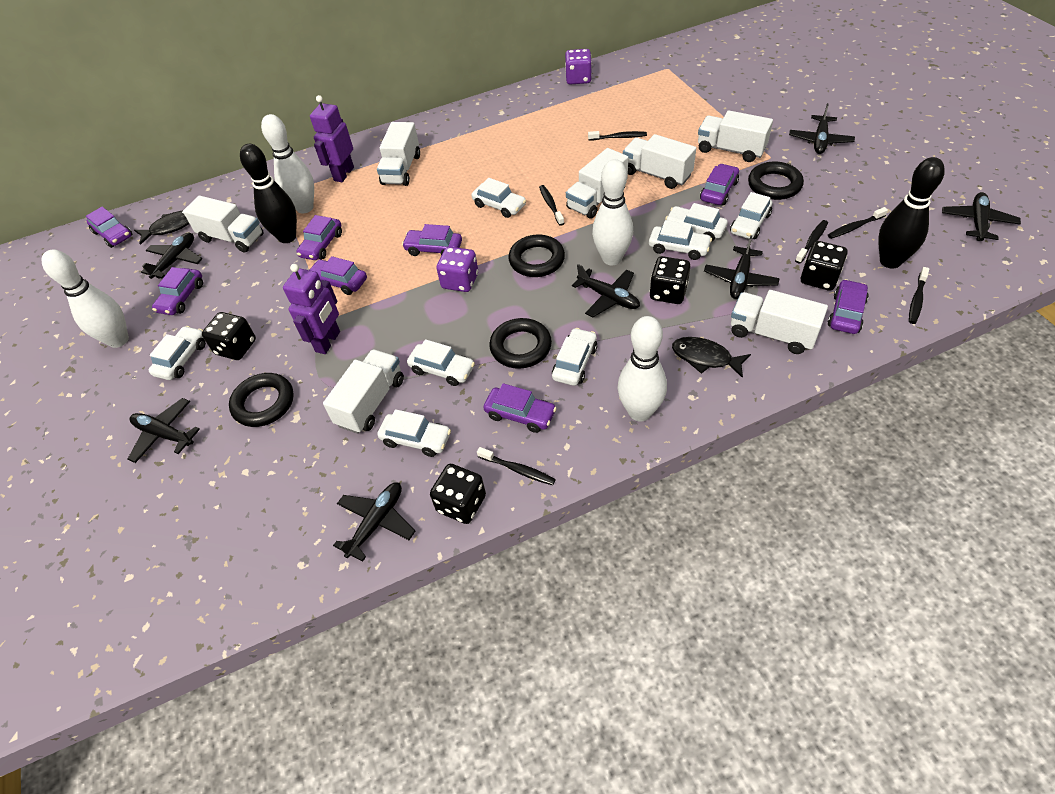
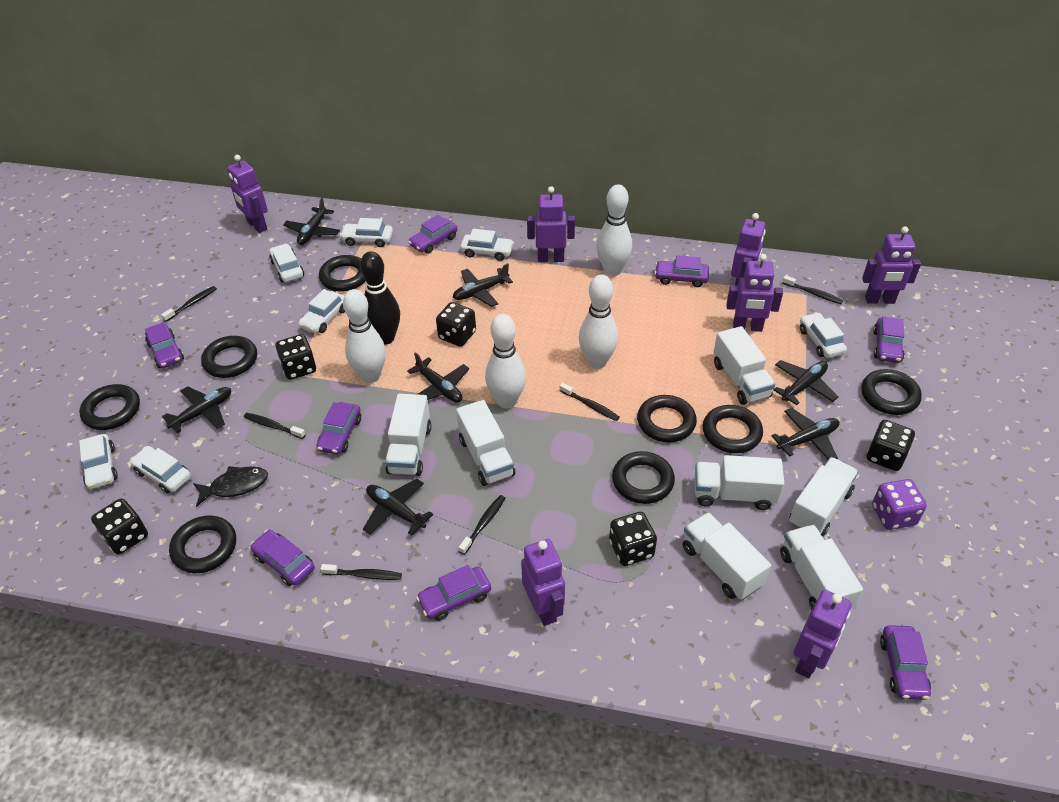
black bowling pin: 2 -> 1
black dice: 4 -> 5
black fish: 2 -> 1
black ring: 4 -> 8
purple dice: 2 -> 1
purple robot: 2 -> 7
white car: 8 -> 7

